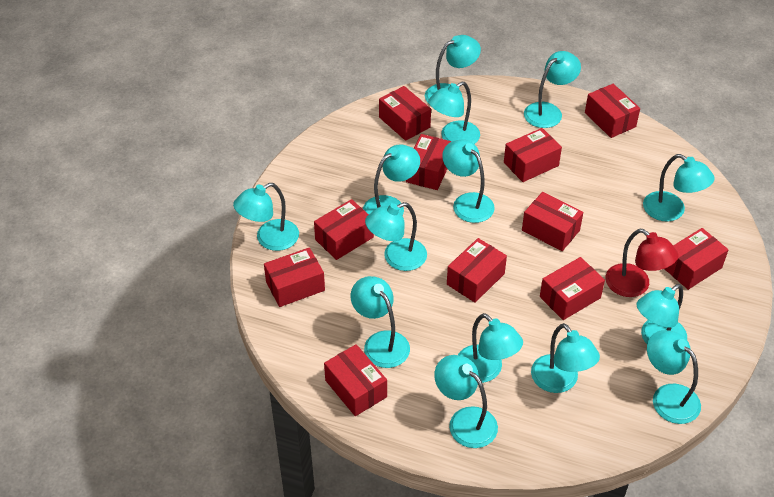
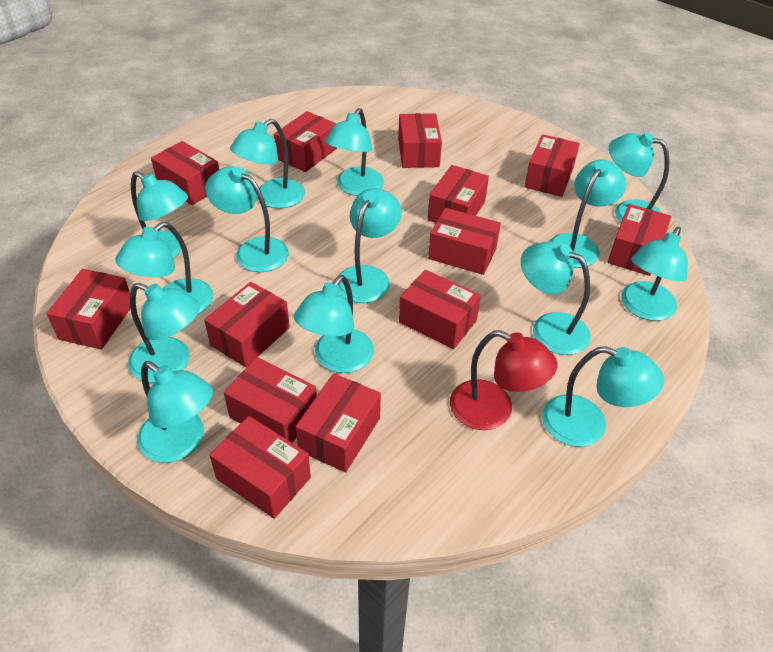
red box: 11 -> 13

